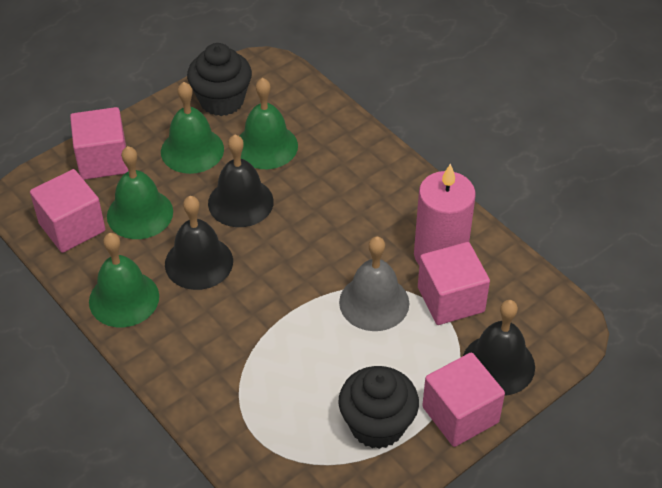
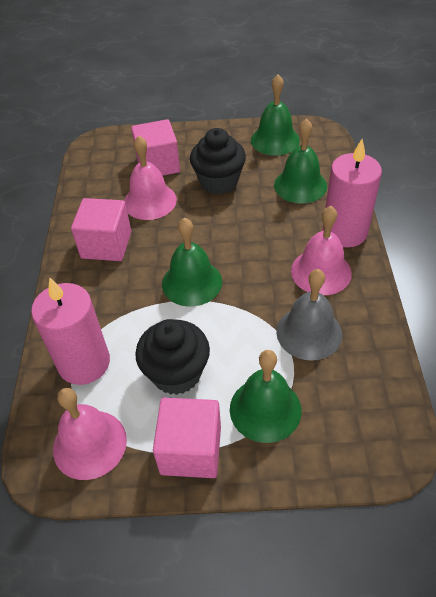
black bell: 3 -> 0
pink bell: 0 -> 3
pink candle: 1 -> 2
pink cube: 4 -> 3

